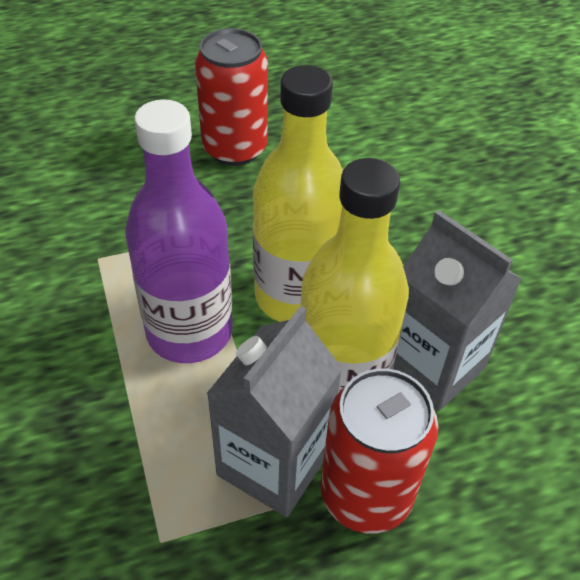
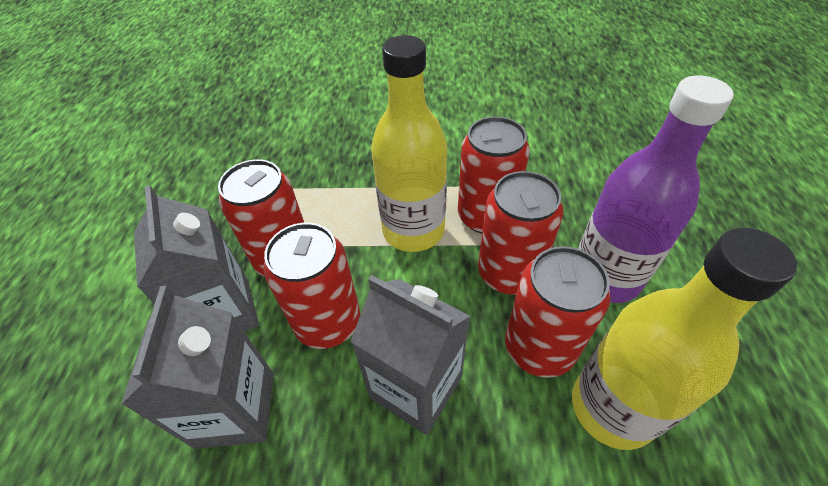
grey carton: 2 -> 3
red can: 2 -> 5

